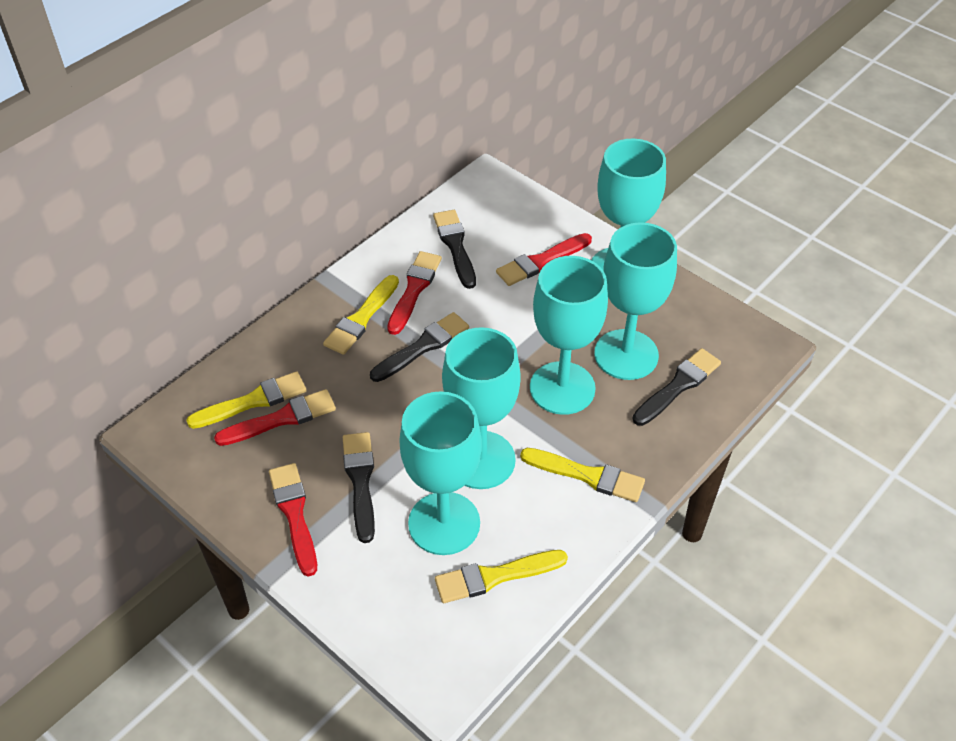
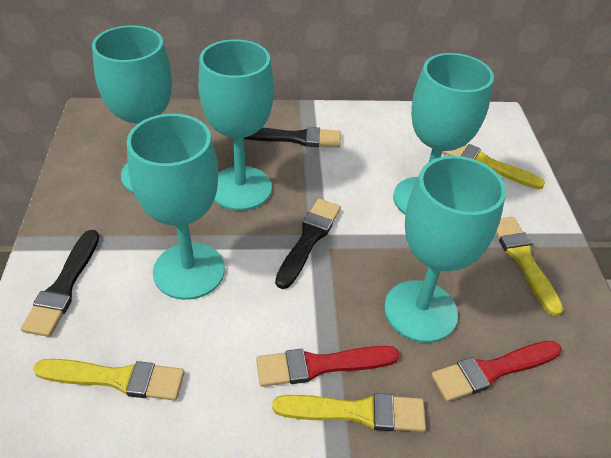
black brush: 4 -> 3
red brush: 4 -> 2

